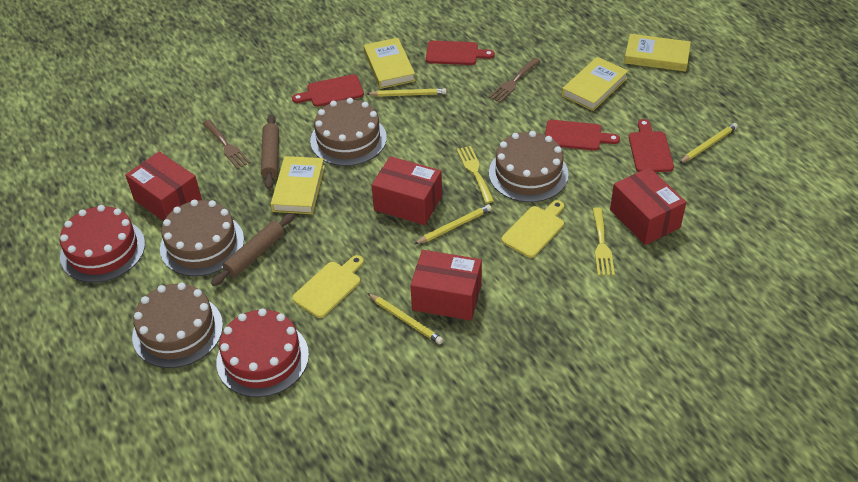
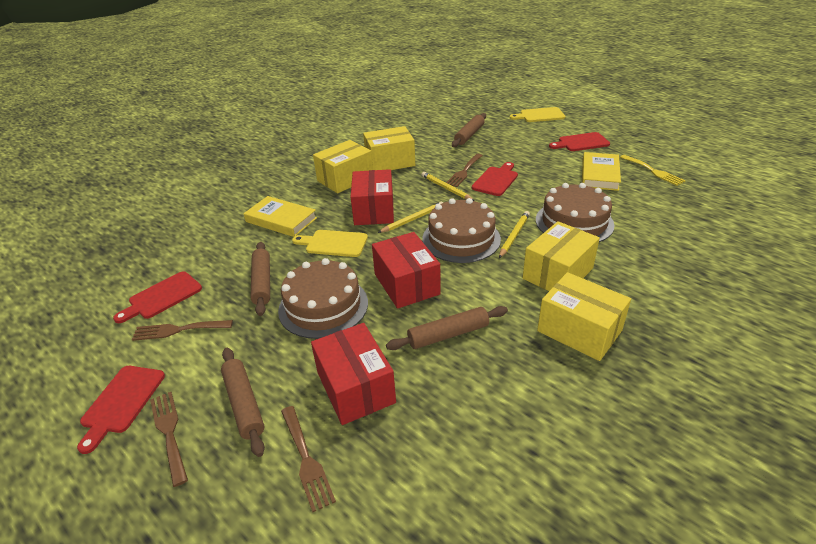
brown cake: 4 -> 3
brown fork: 2 -> 4
brown rolling pin: 2 -> 4
red box: 4 -> 3
red cake: 2 -> 0
yellow book: 4 -> 2
yellow box: 0 -> 4
yellow fork: 2 -> 1
yellow pencil: 4 -> 3

